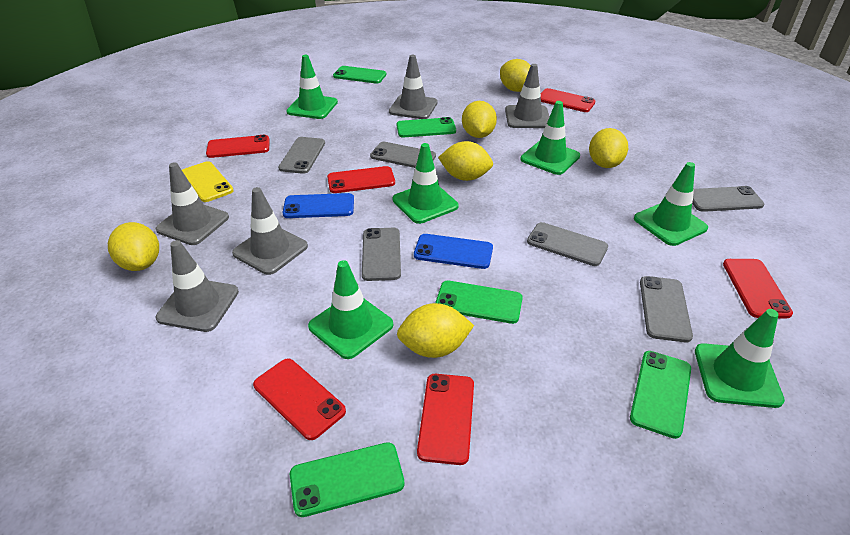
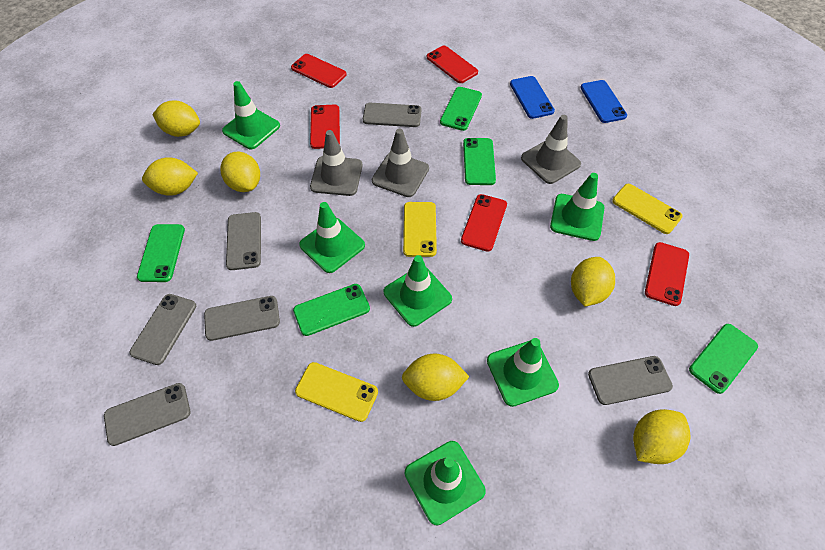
grey traffic cone: 5 -> 3
red phone: 6 -> 5
yellow phone: 1 -> 3

